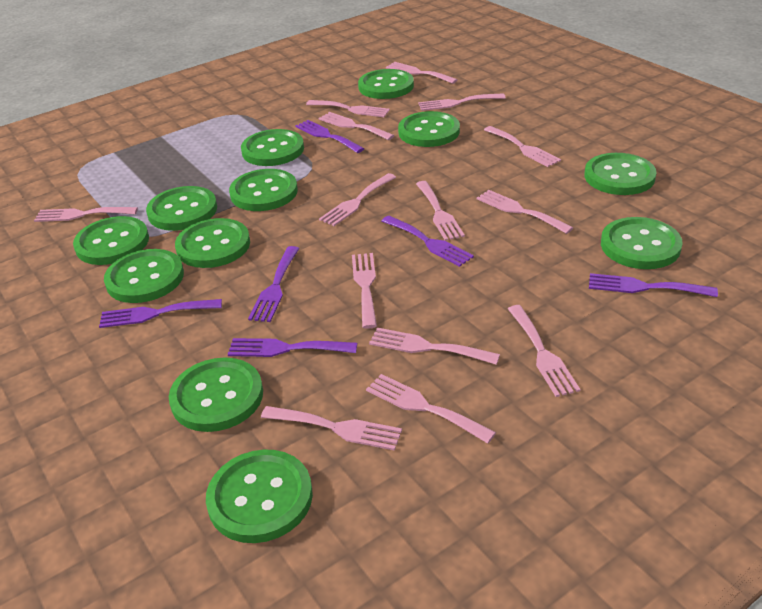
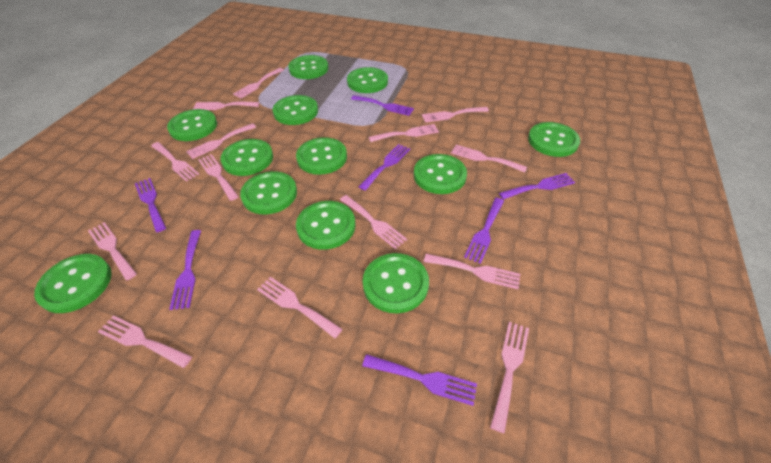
purple fork: 6 -> 7

